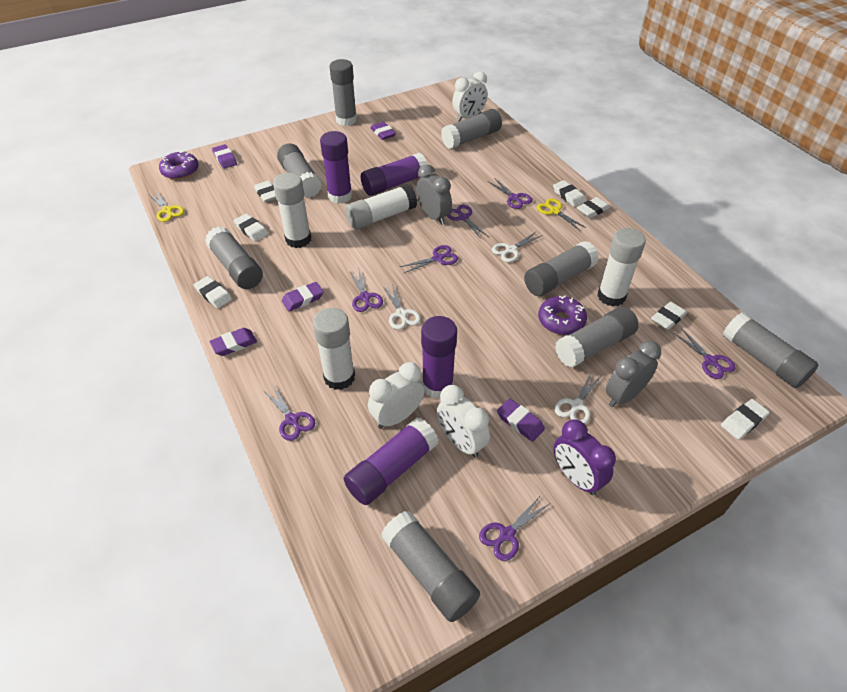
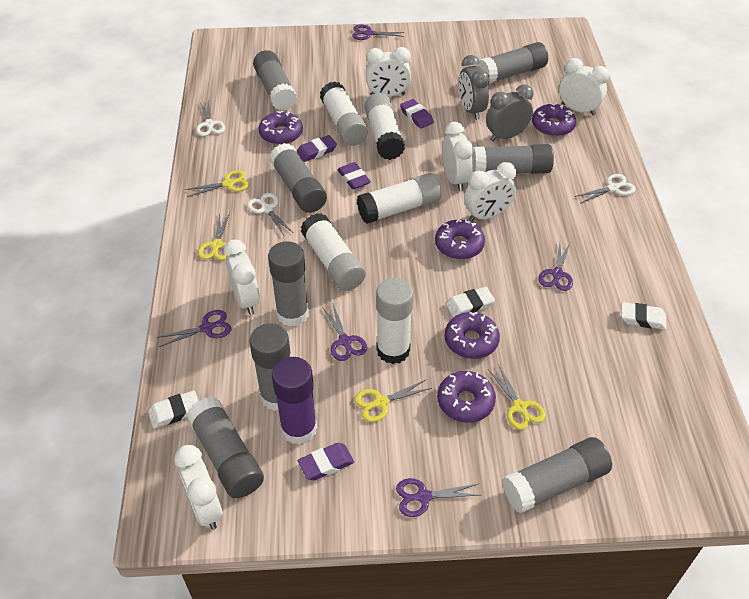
purple clock: 1 -> 0
purple donut: 2 -> 5
purple eraser: 5 -> 4
purple glue stick: 4 -> 1
purple scissors: 7 -> 5
white clock: 3 -> 6
white eraser: 7 -> 3
white glue stick: 4 -> 5
yellow scissors: 2 -> 4

